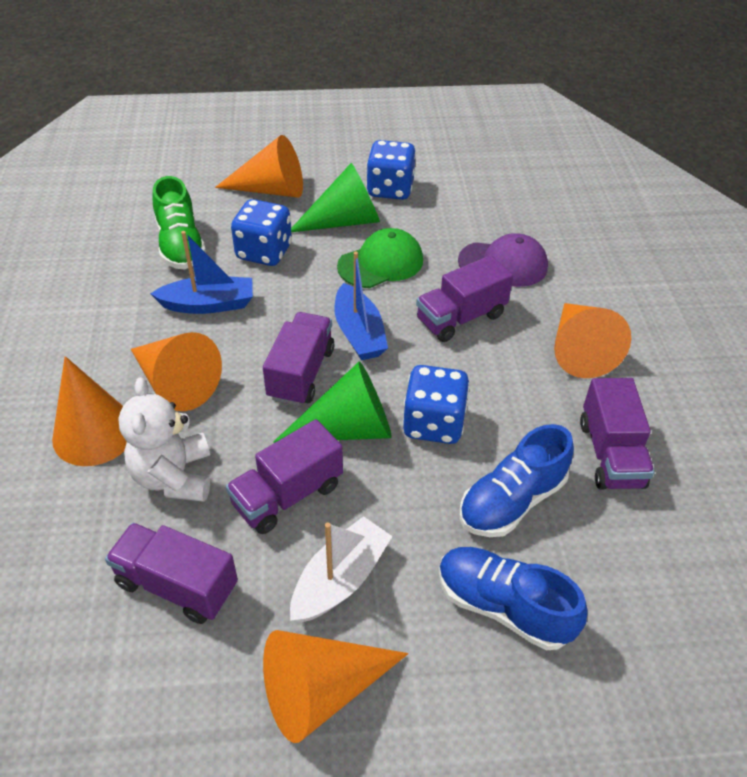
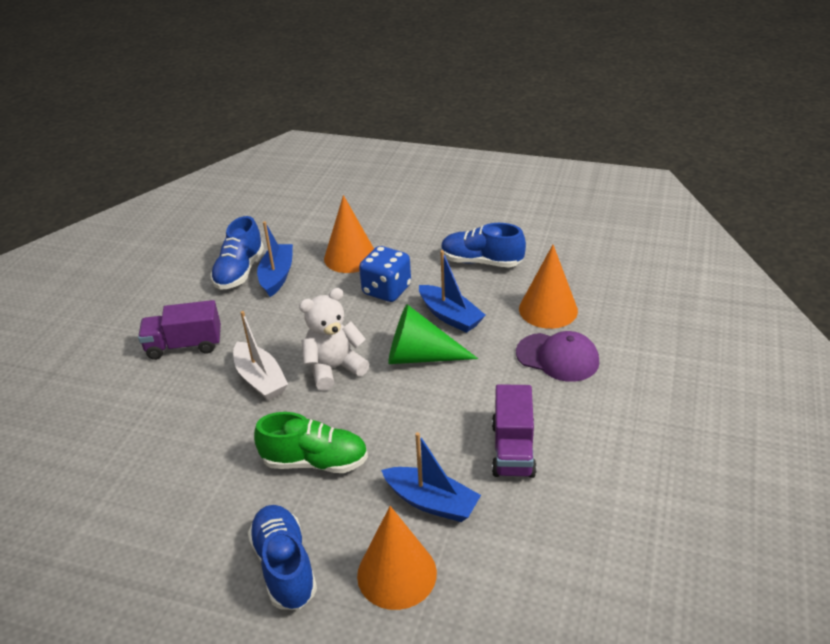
blue boat: 2 -> 3
blue dice: 3 -> 1
blue shoe: 2 -> 3
green cap: 1 -> 0
green cone: 2 -> 1
orange cone: 5 -> 3
purple truck: 5 -> 2

